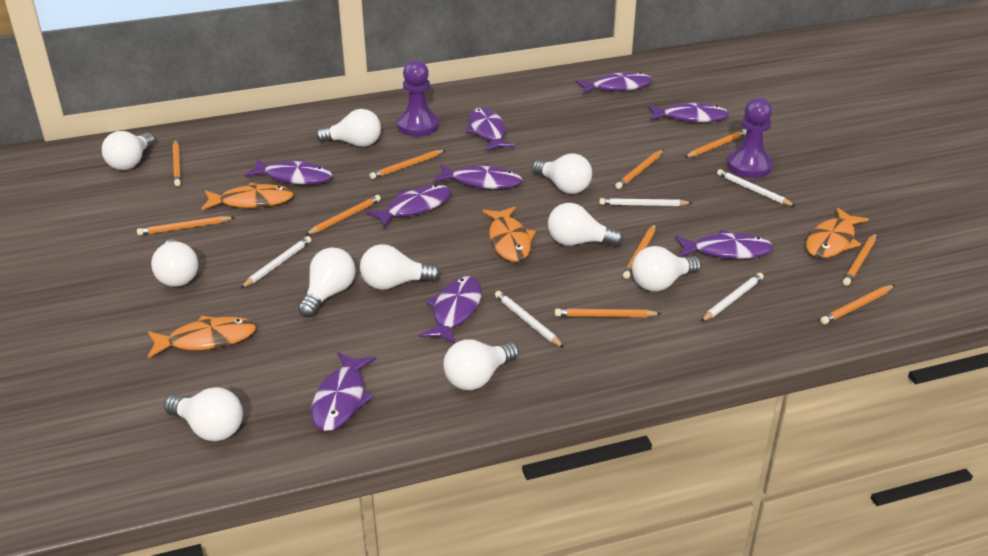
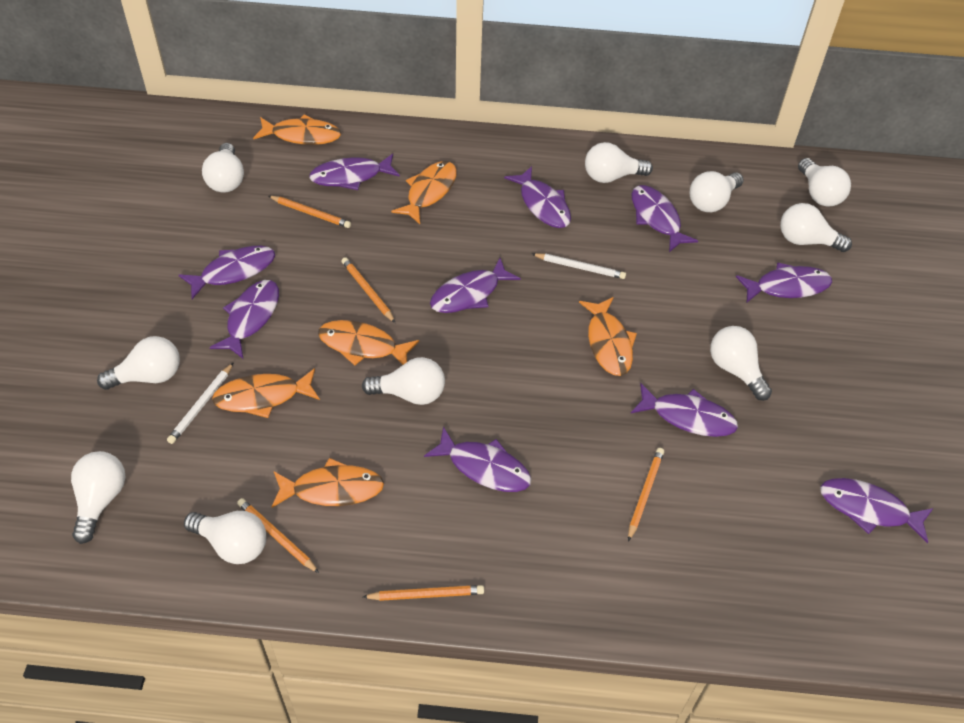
orange fish: 4 -> 6
orange pencil: 10 -> 5
purple fish: 9 -> 10
purple pawn: 2 -> 0
white pencil: 5 -> 2

